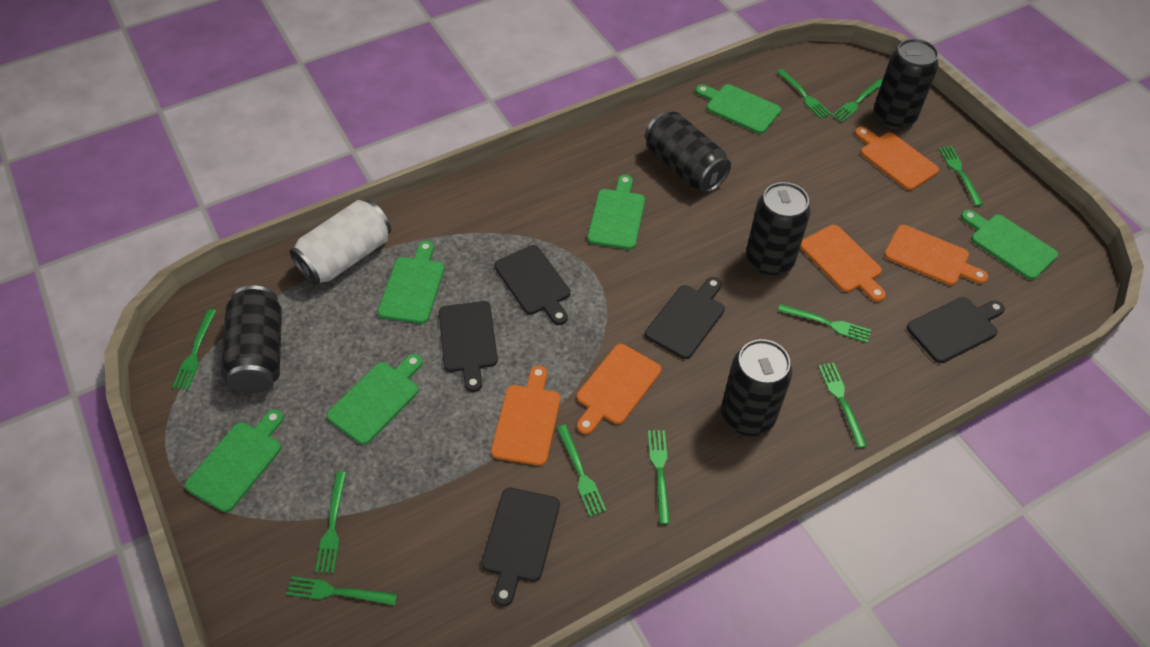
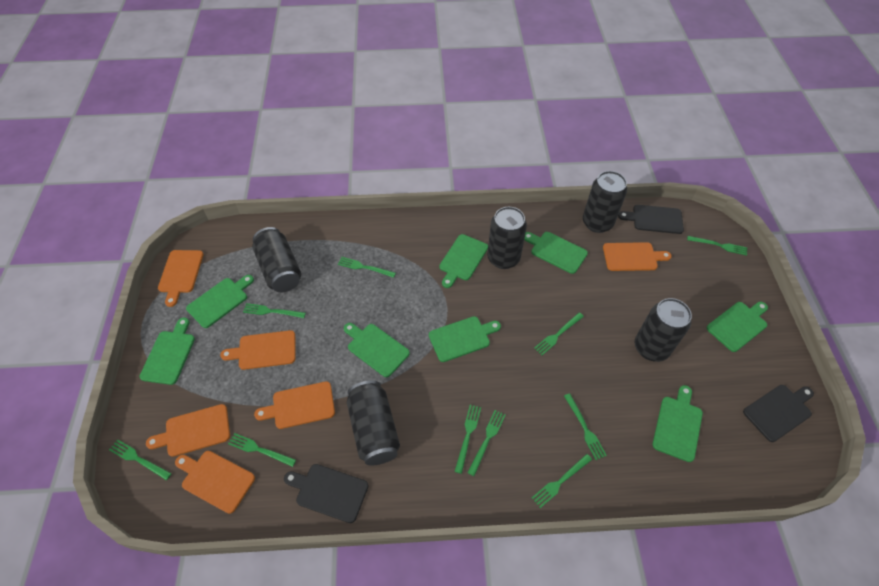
black cutting board: 5 -> 3
green cutting board: 6 -> 8
orange cutting board: 5 -> 6
white can: 1 -> 0

